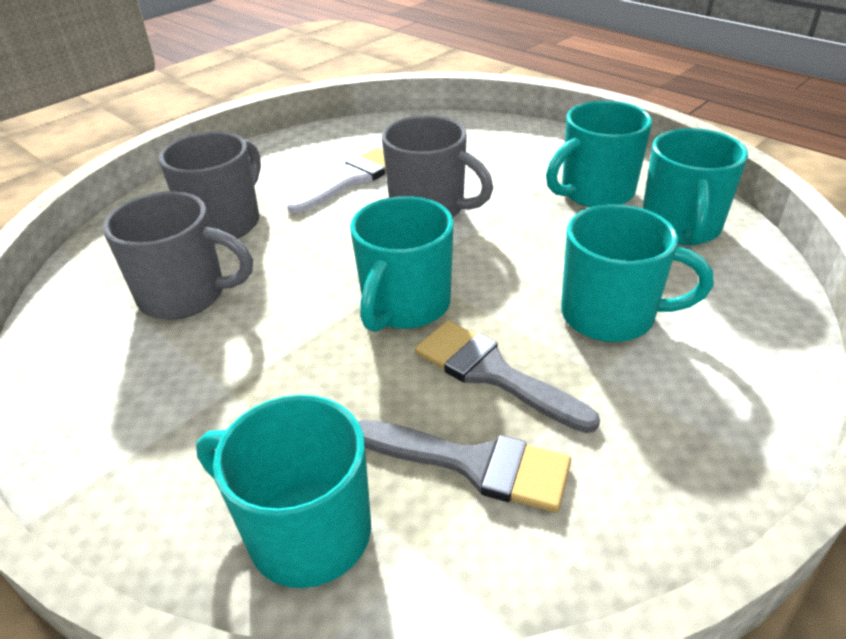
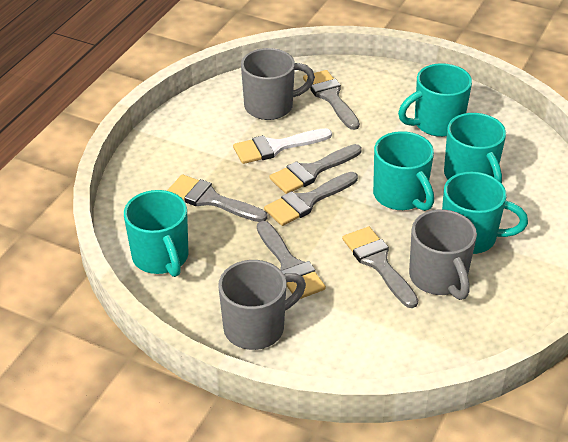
grey brush: 2 -> 6

